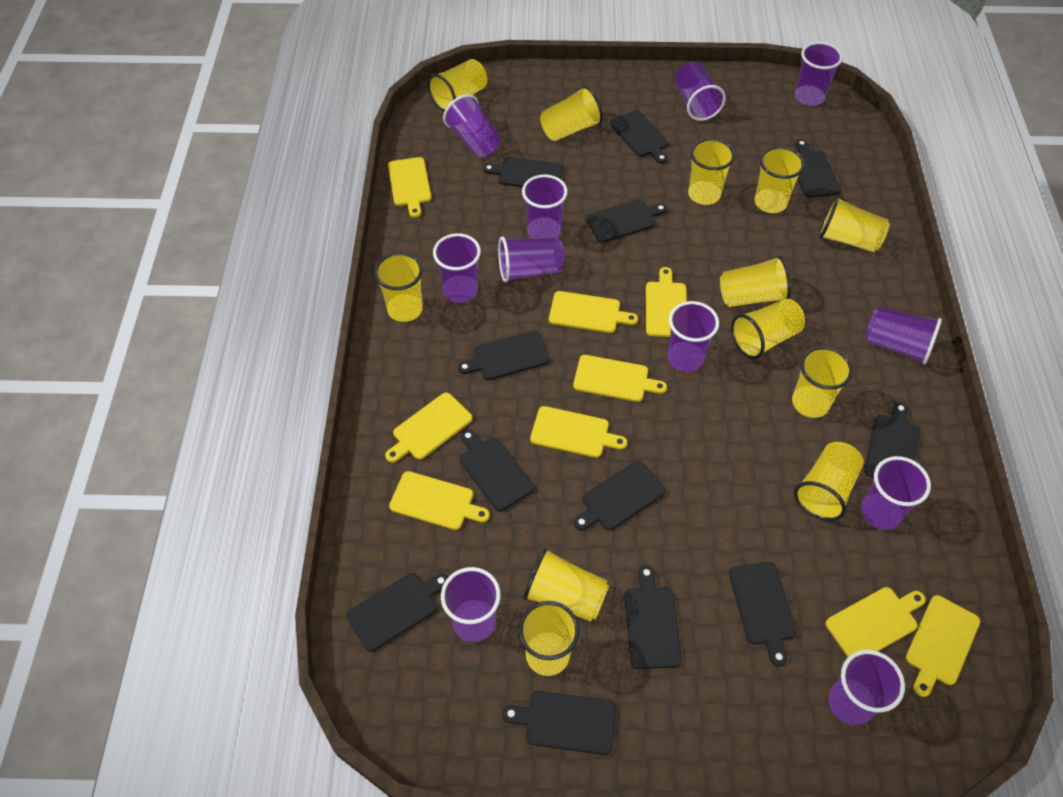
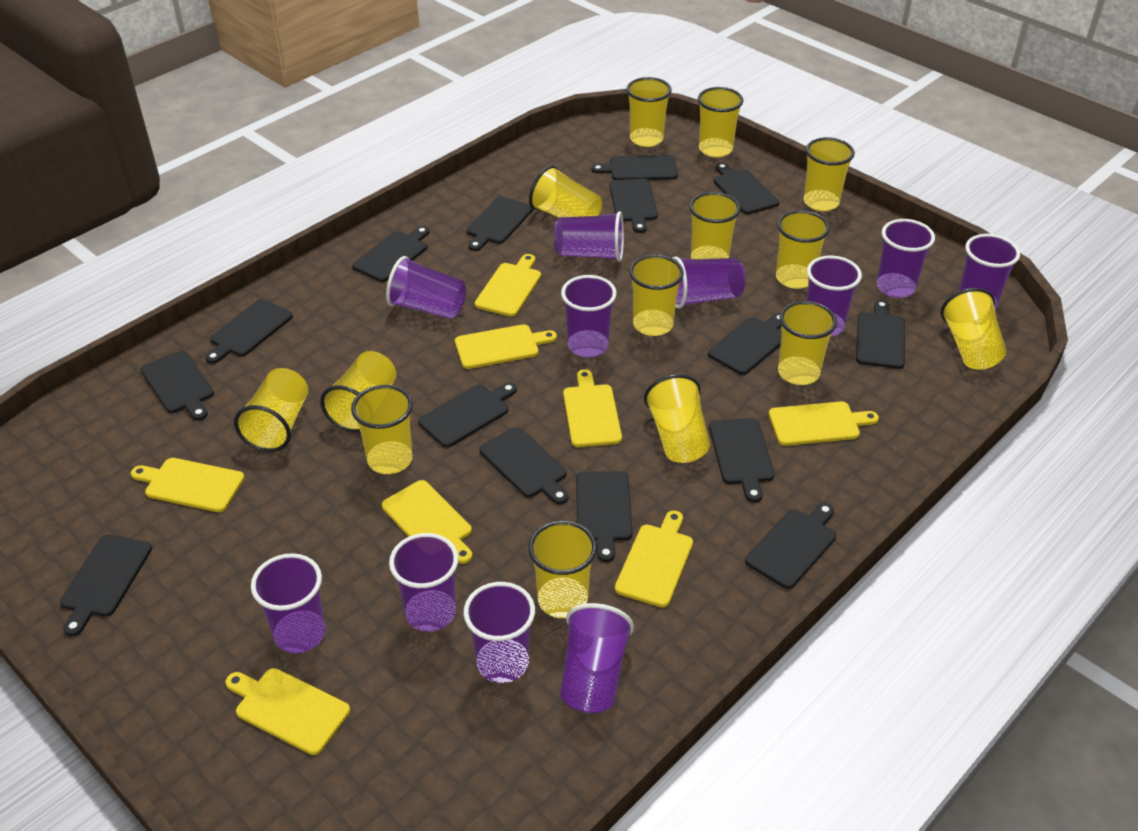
black cutting board: 12 -> 15
yellow cup: 12 -> 14
yellow cutting board: 9 -> 8

